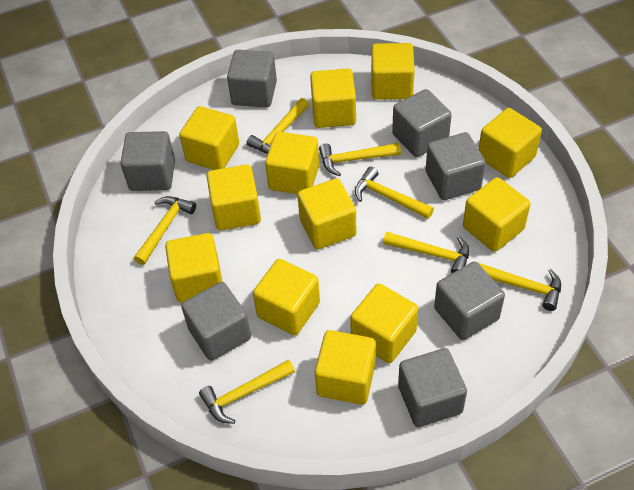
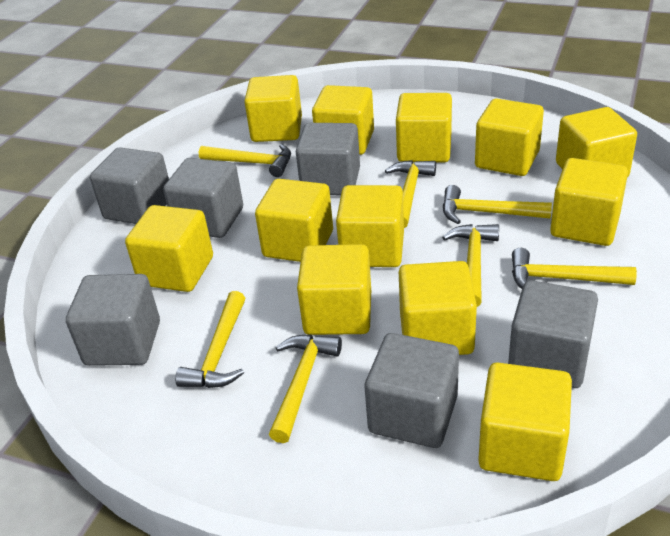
grey cube: 7 -> 6

